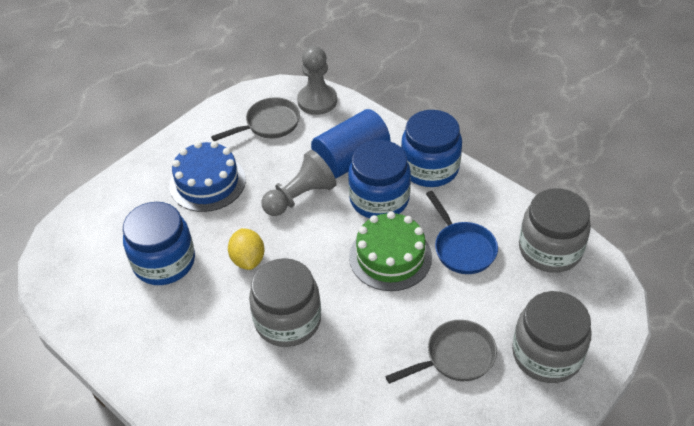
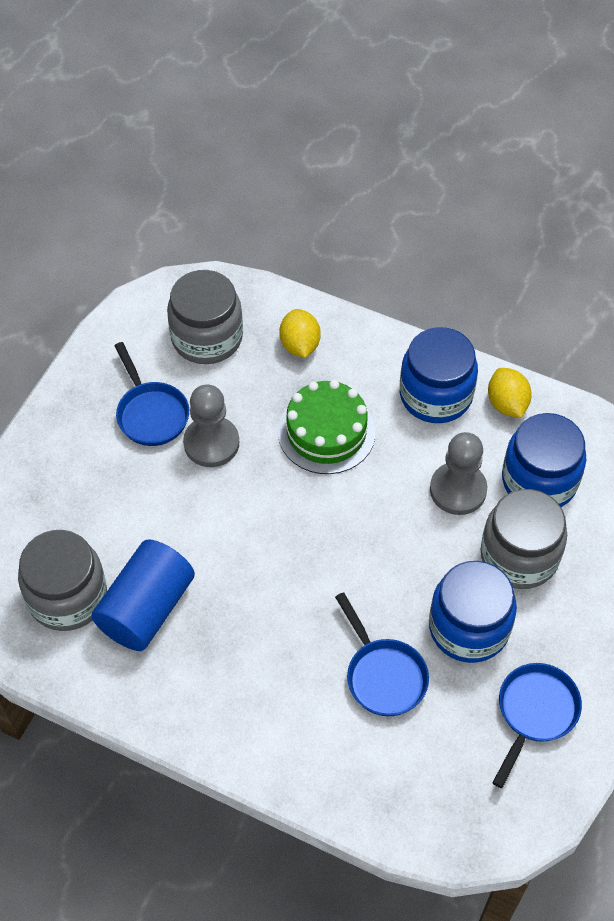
blue cake: 1 -> 0
blue pan: 1 -> 3
grey pan: 2 -> 0
yellow lemon: 1 -> 2

